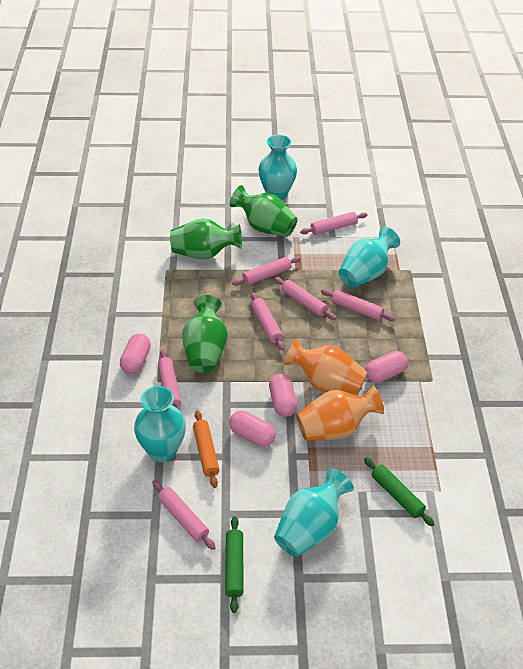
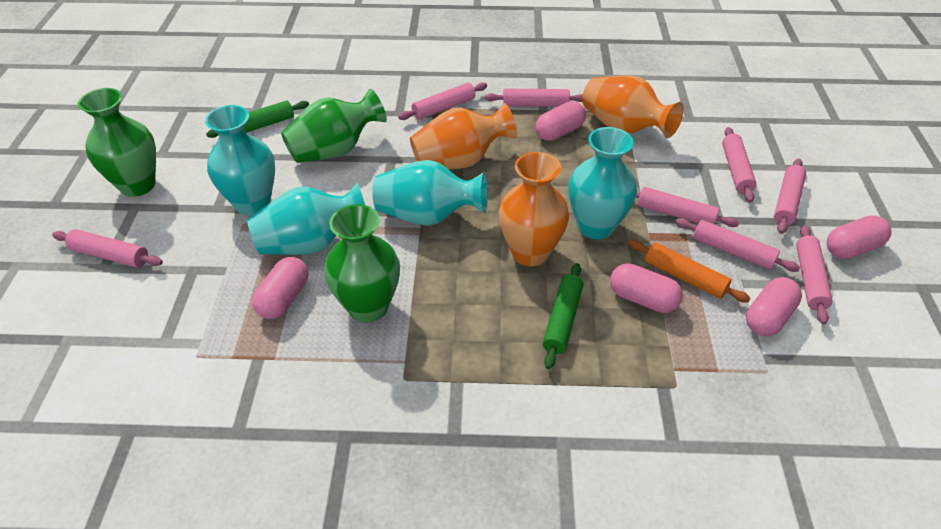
orange vase: 2 -> 3
pink capsule: 4 -> 5
pink rolling pin: 7 -> 8

